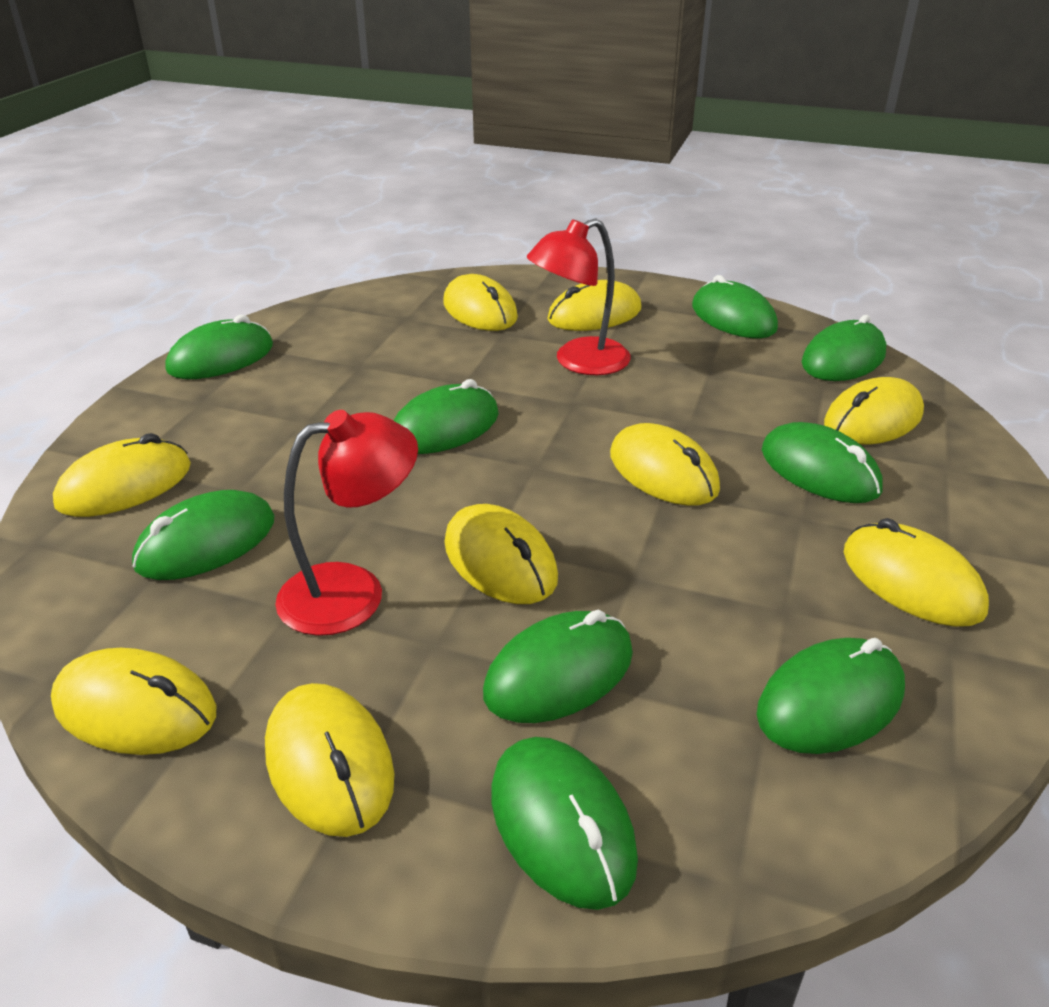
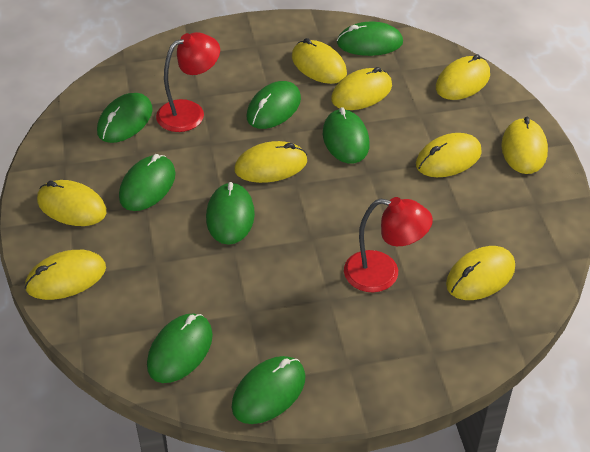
green mouse: 9 -> 8

